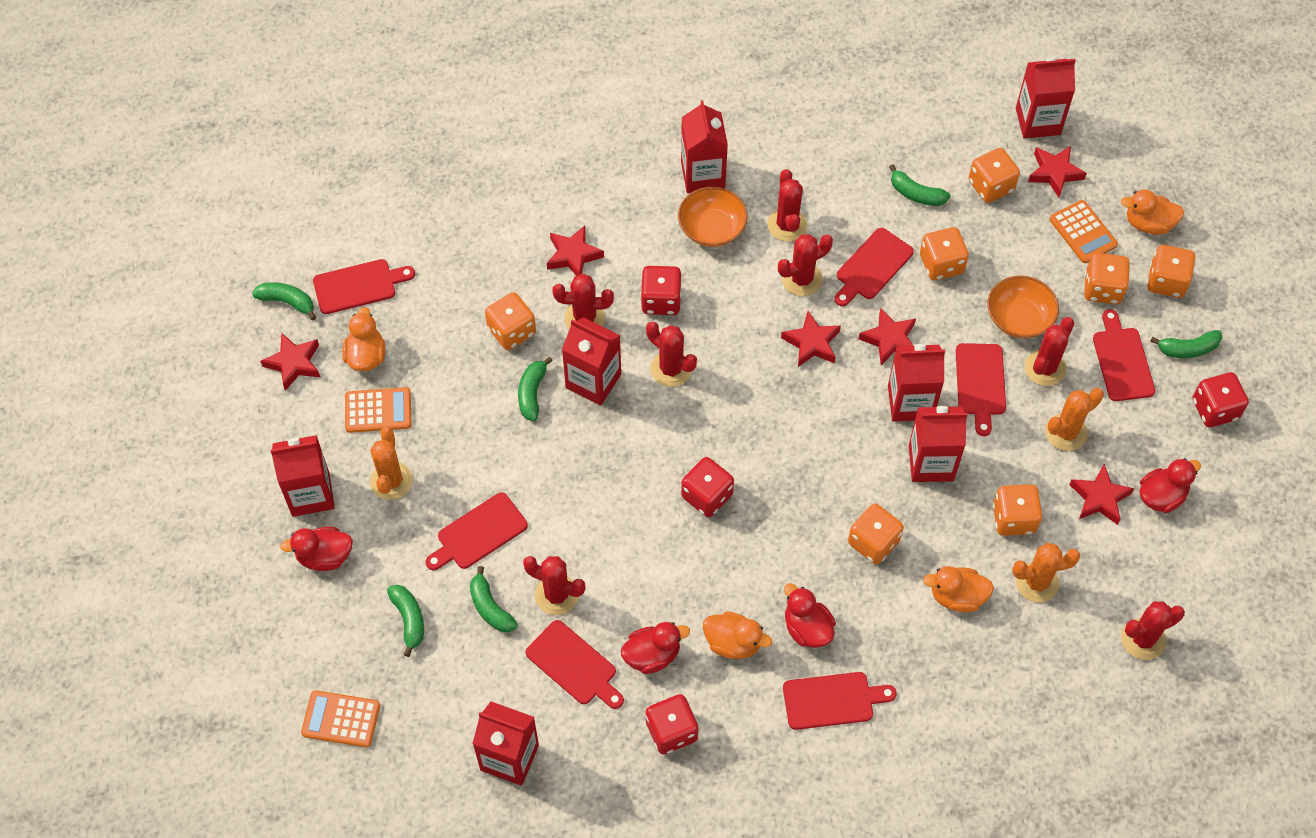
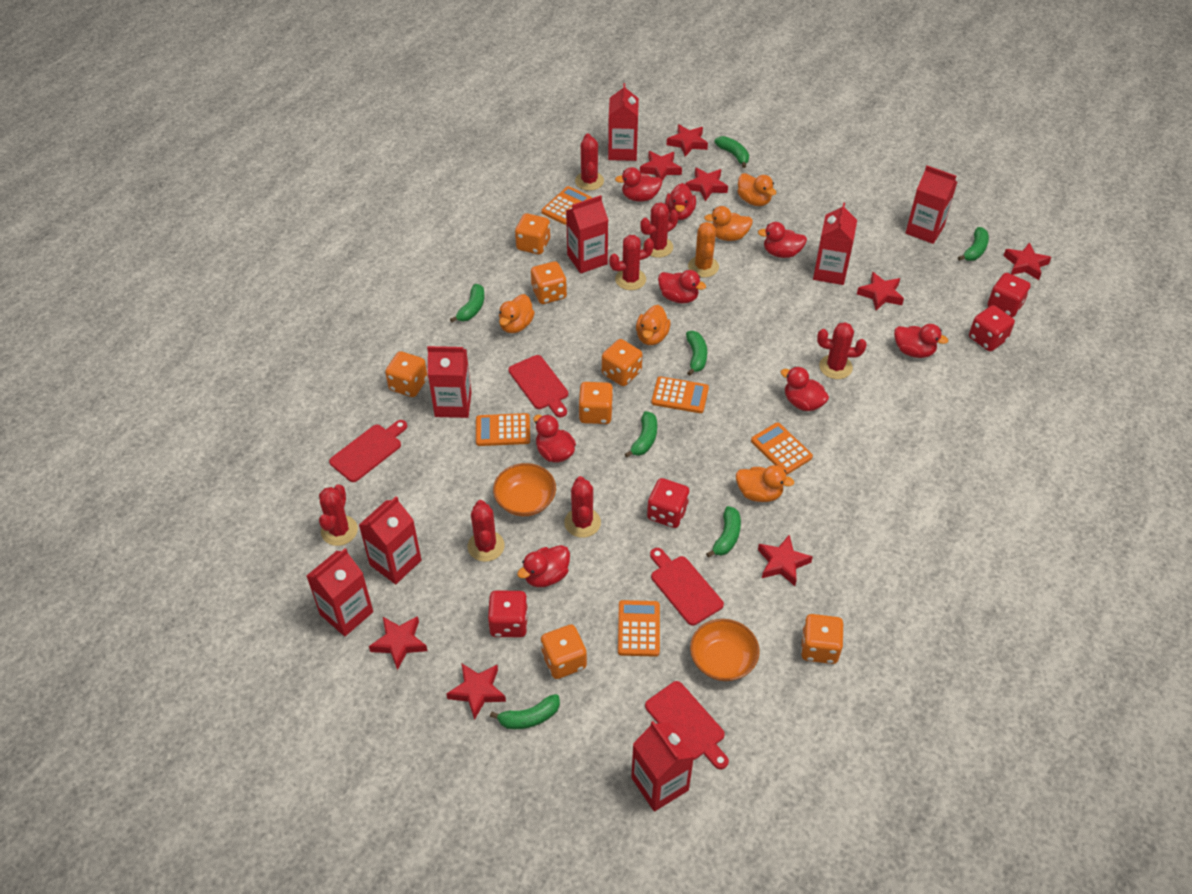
green banana: 6 -> 7
orange cactus: 3 -> 1
orange calculator: 3 -> 5
orange duck: 4 -> 5
red carton: 7 -> 8
red cutting board: 7 -> 4
red duck: 4 -> 8
red star: 6 -> 8

